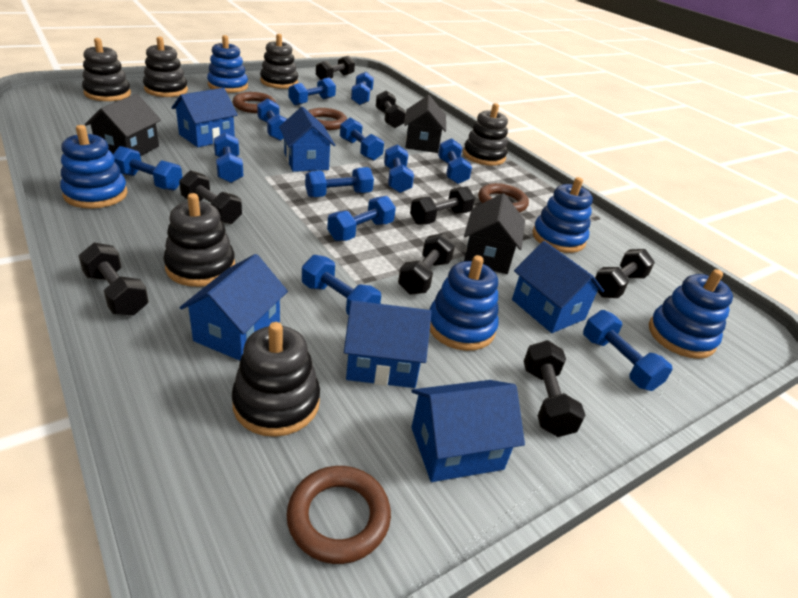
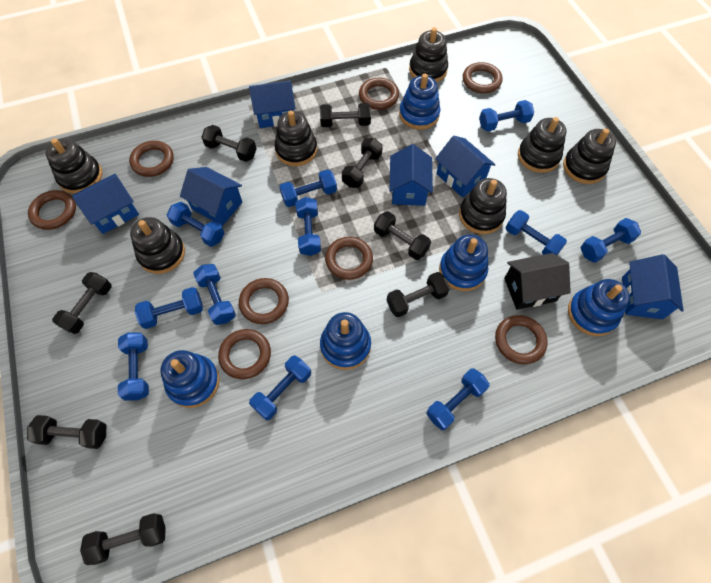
black house: 3 -> 1
black stacking toy: 6 -> 7
blue dumbbell: 12 -> 11
brown ring: 4 -> 8

